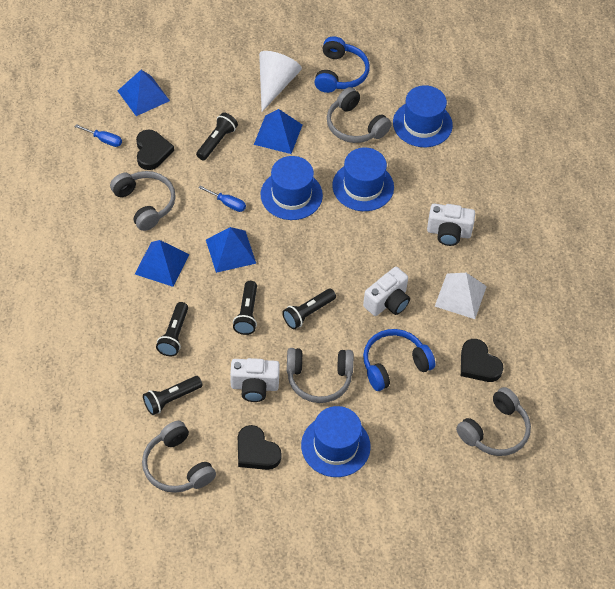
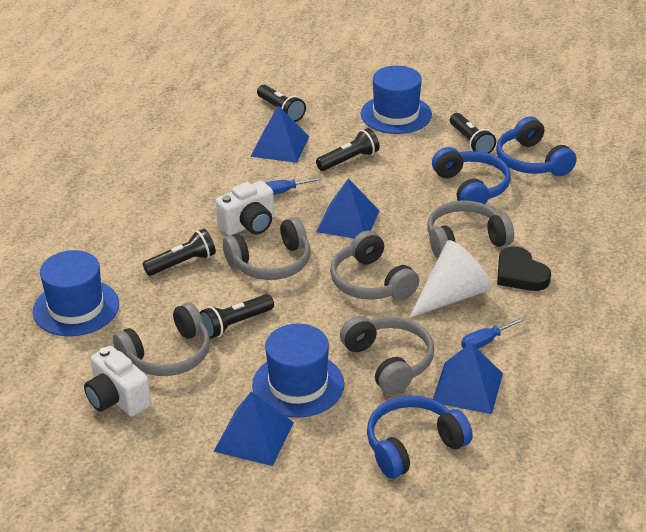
black heart: 3 -> 1
blue hat: 4 -> 3
blue headphones: 2 -> 3
white camera: 3 -> 2
white pyramid: 1 -> 0

